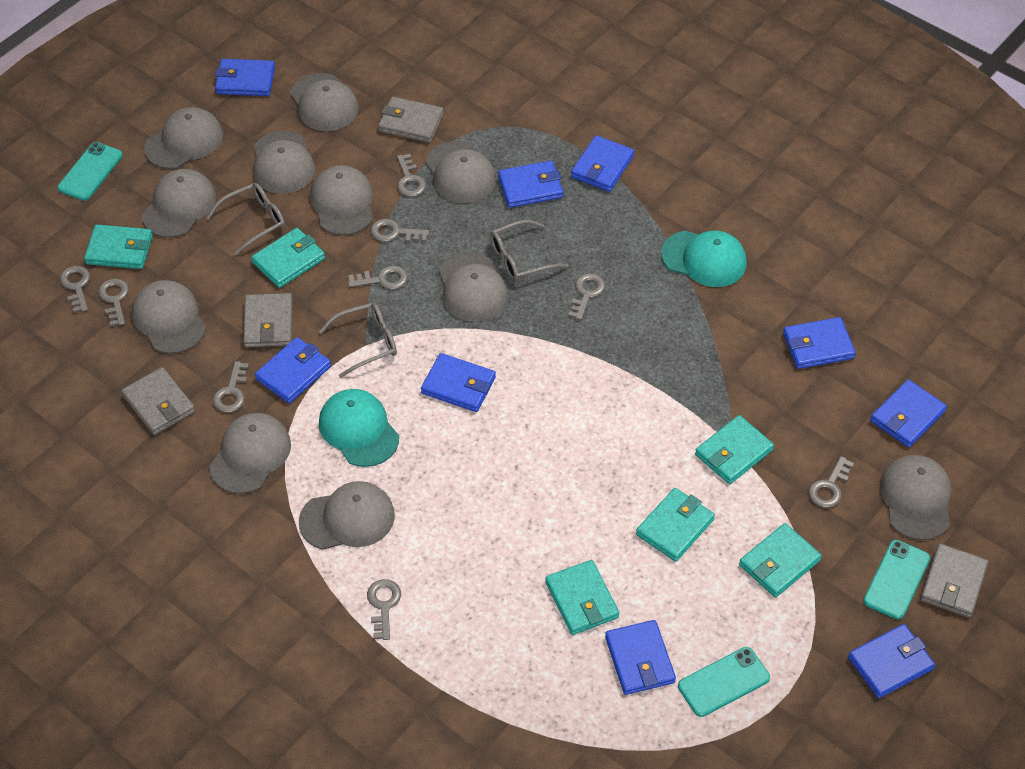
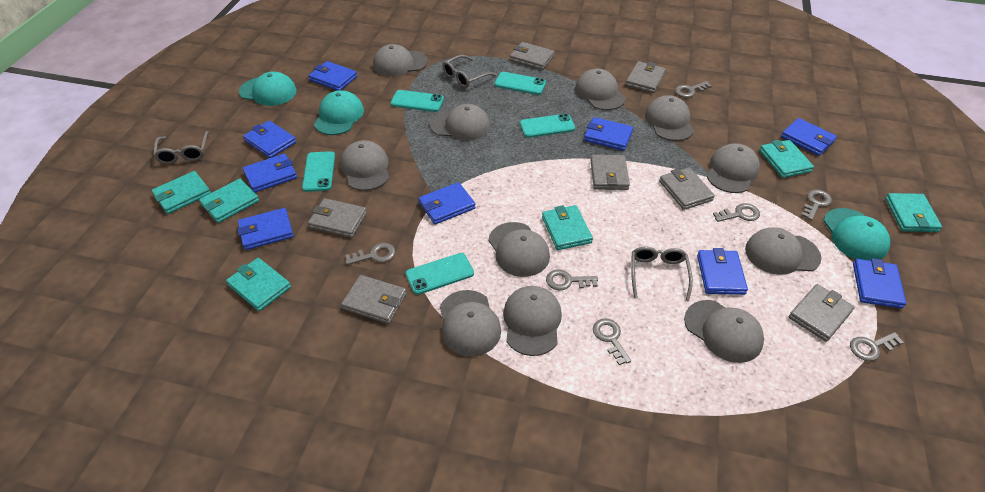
grey key: 9 -> 7
grey wallet: 4 -> 7
turquoise cap: 2 -> 3
turquoise phone: 3 -> 5

